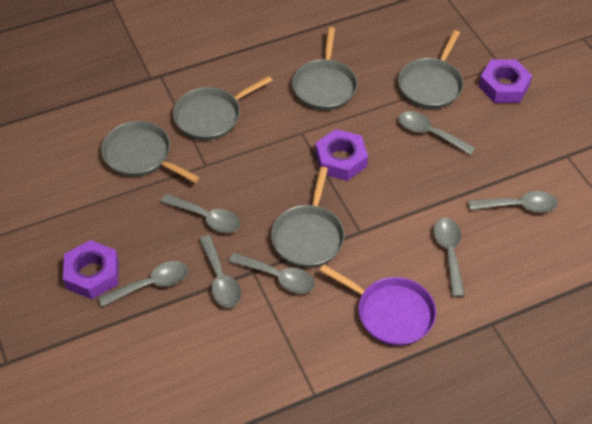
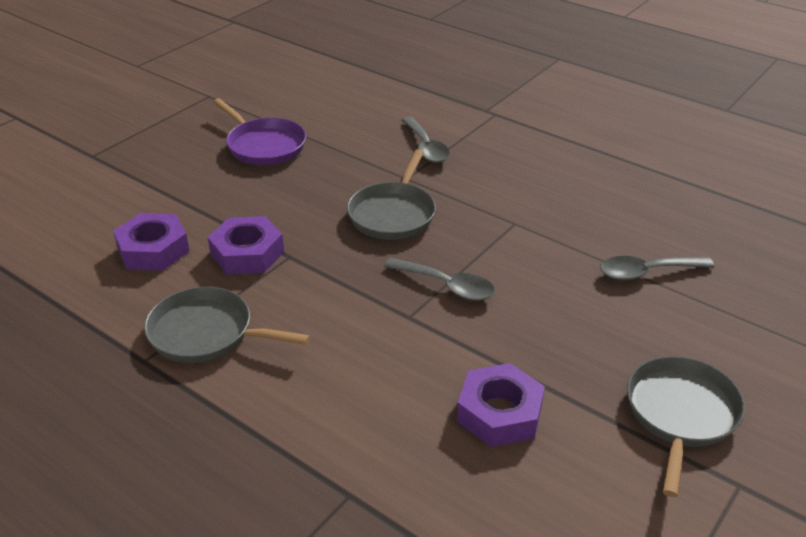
grey pan: 5 -> 3
grey spoon: 7 -> 3

